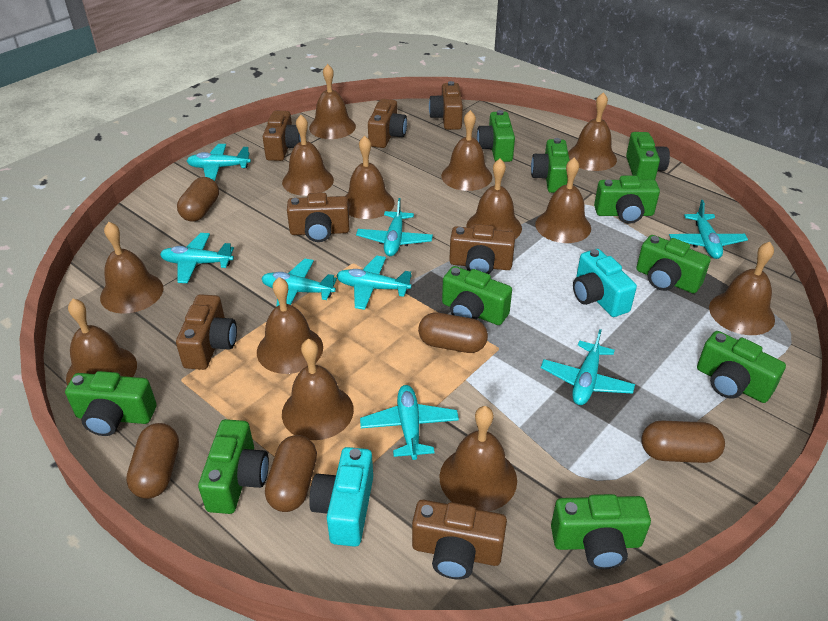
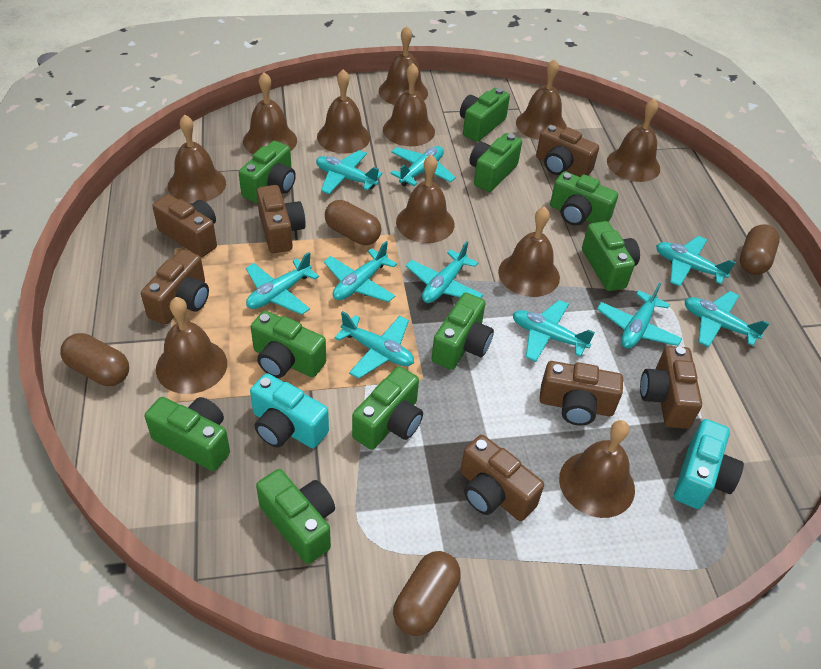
brown bell: 13 -> 11
brown capsule: 5 -> 4
turquoise plane: 8 -> 10

